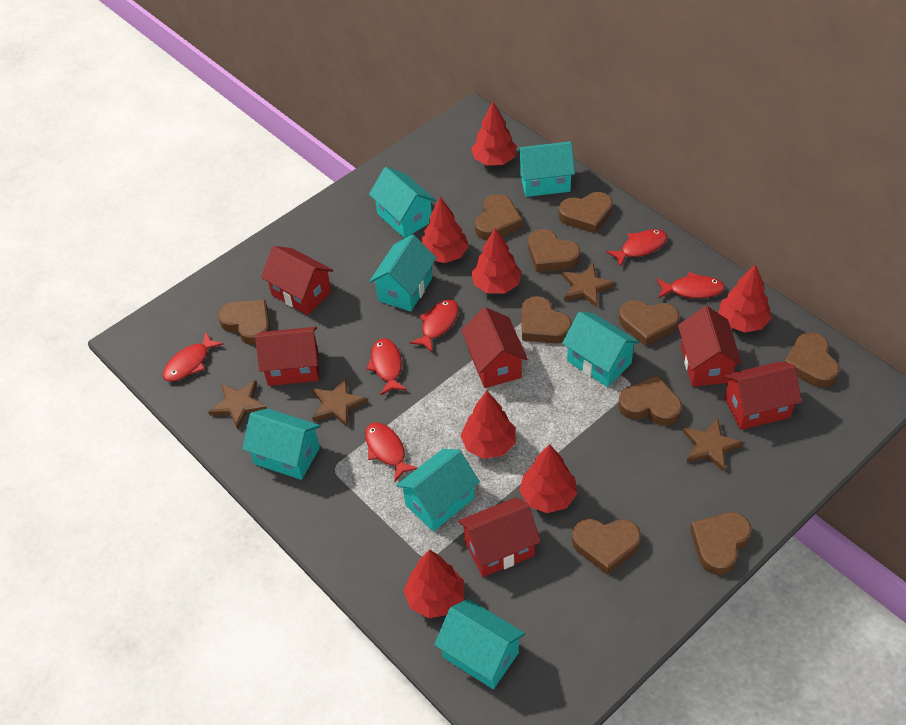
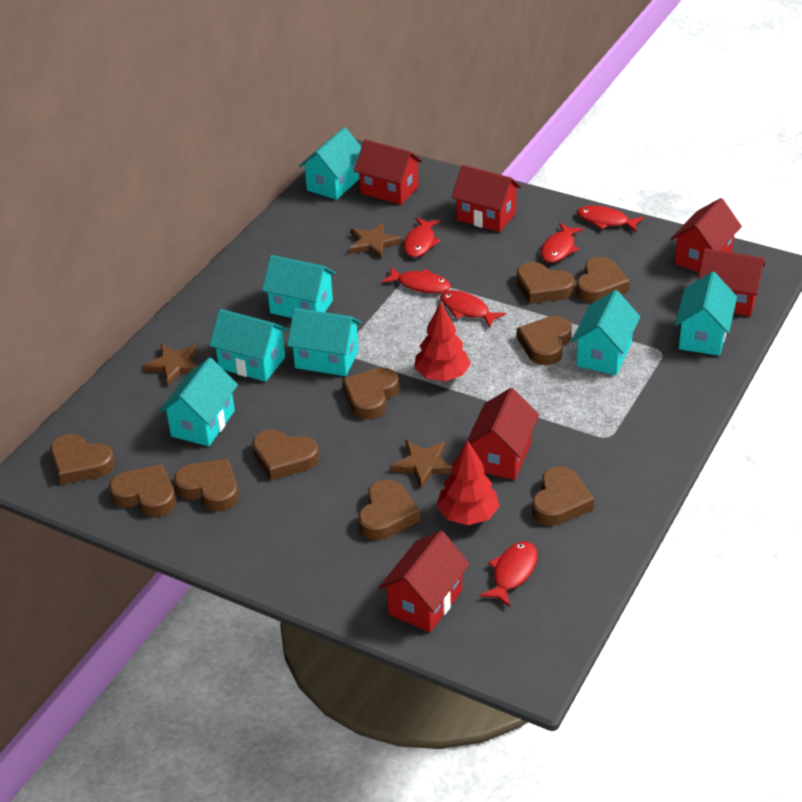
brown star: 4 -> 3
red tree: 7 -> 2

